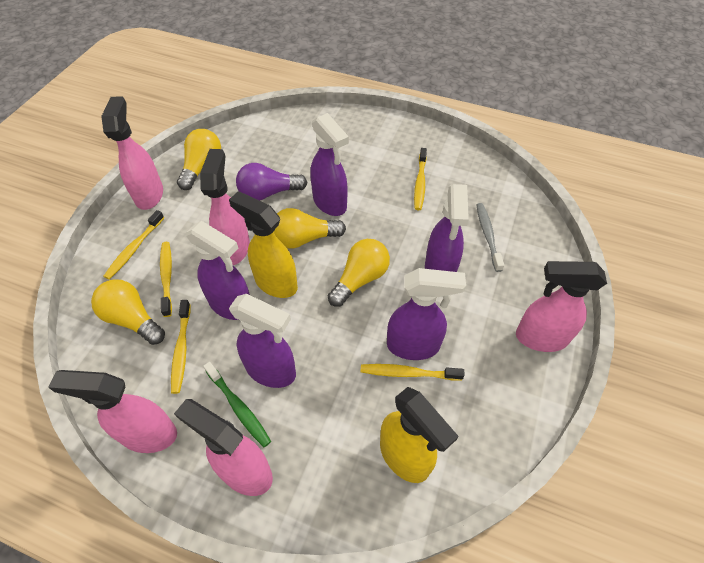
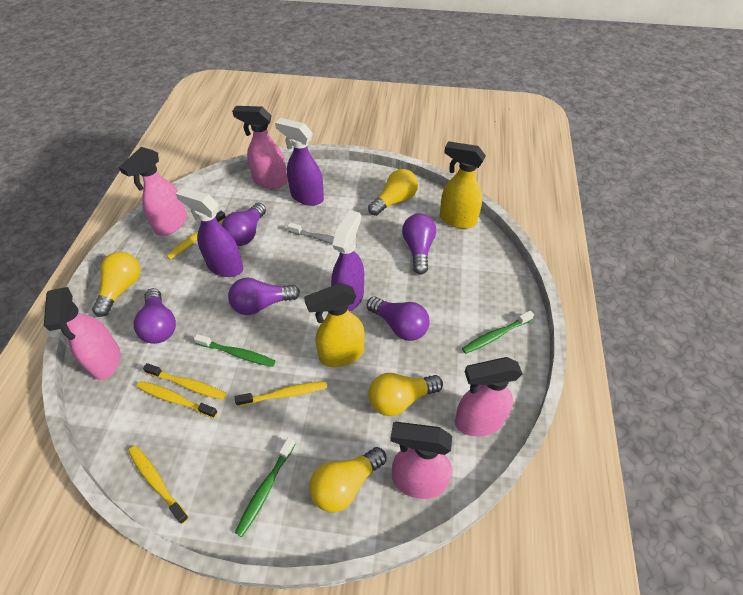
green toothbrush: 1 -> 3
purple light bulb: 1 -> 5
purple spray bottle: 5 -> 3

